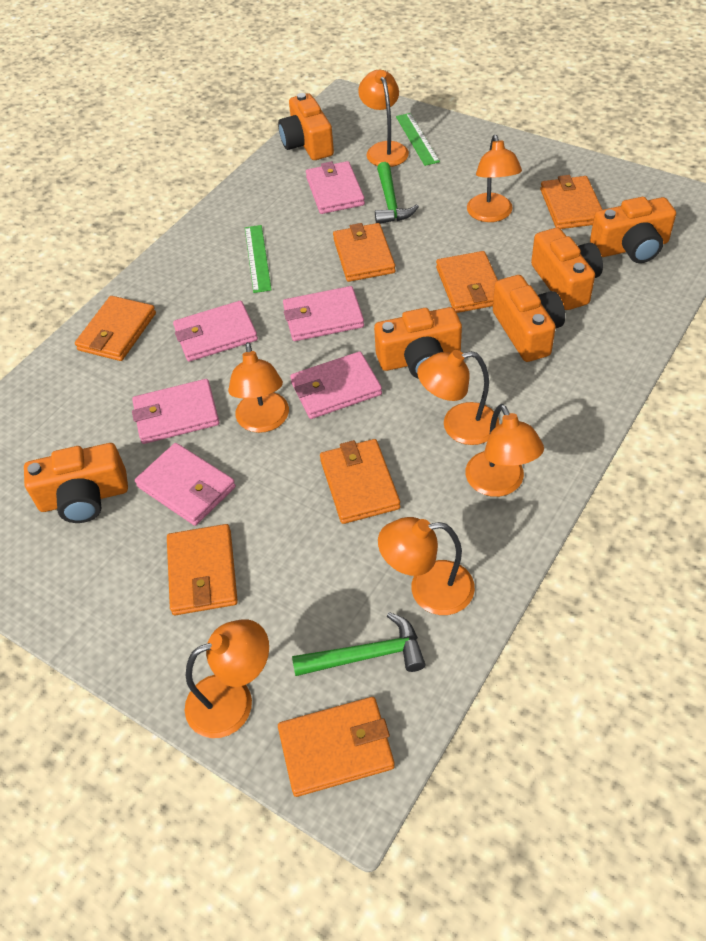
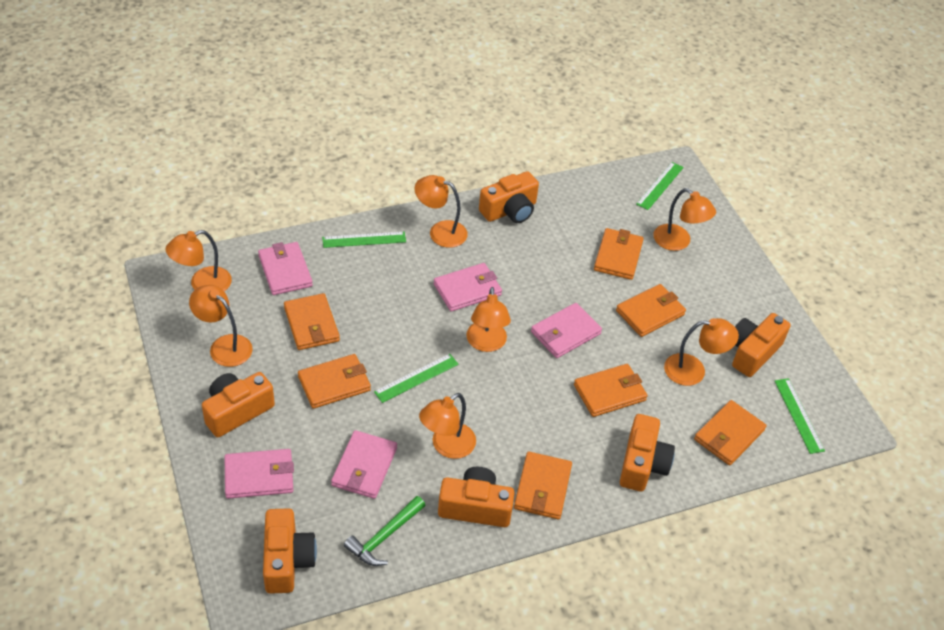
green hammer: 2 -> 1
green ruler: 2 -> 4
pink wallet: 6 -> 5

